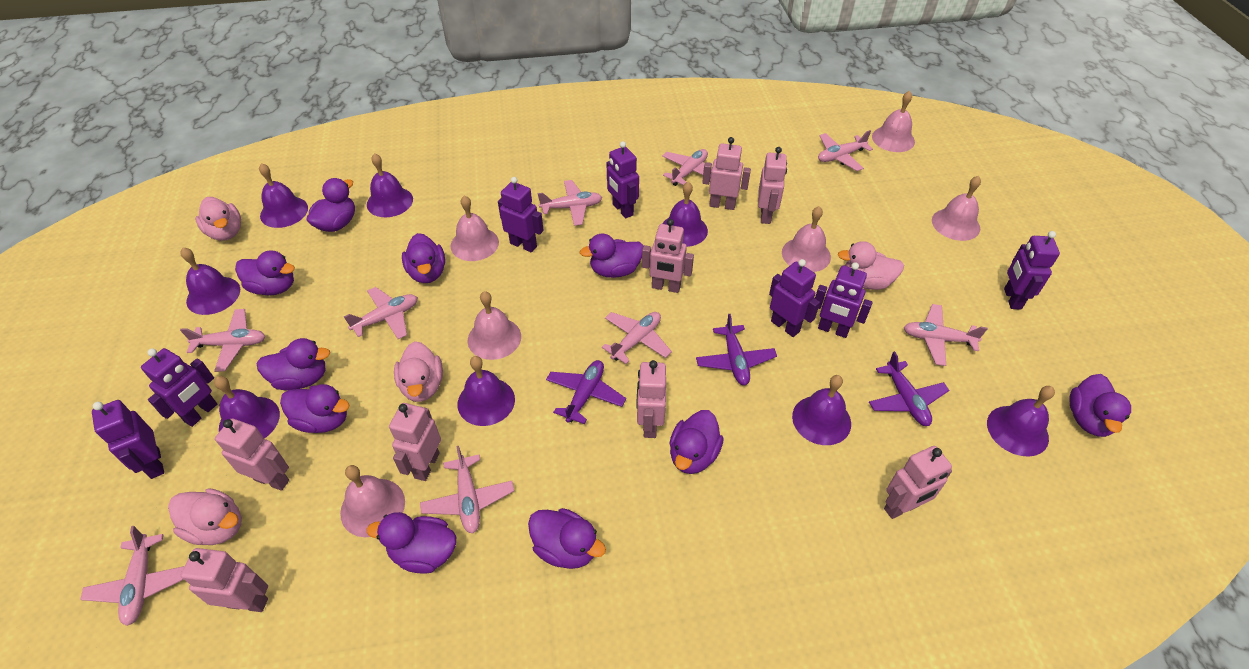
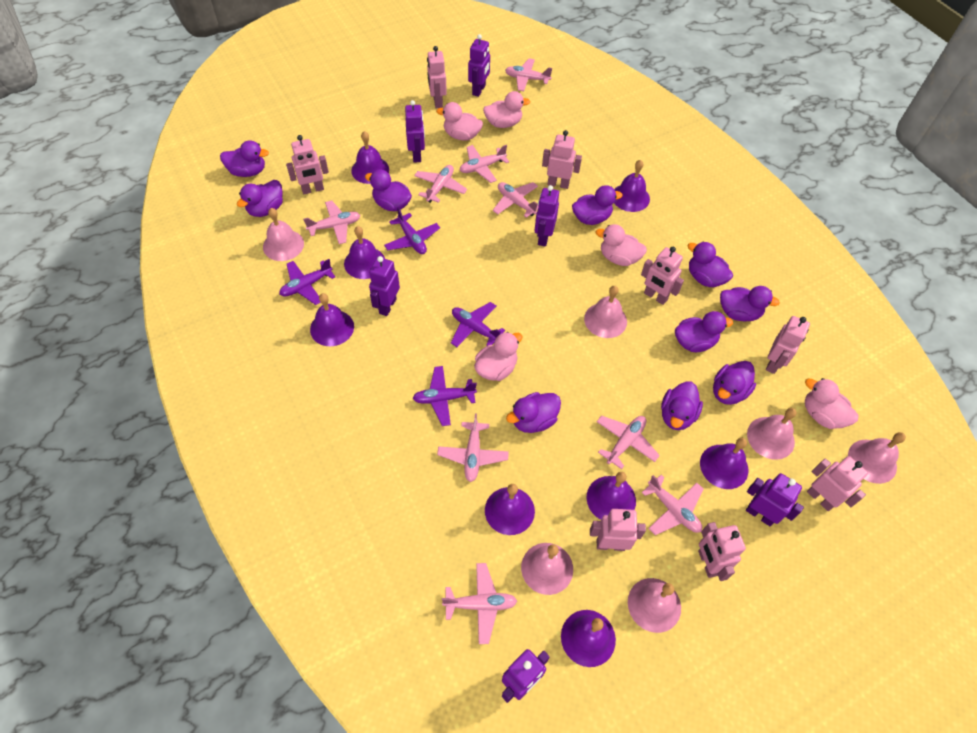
pink duck: 4 -> 5
purple plane: 3 -> 4
purple robot: 7 -> 6

